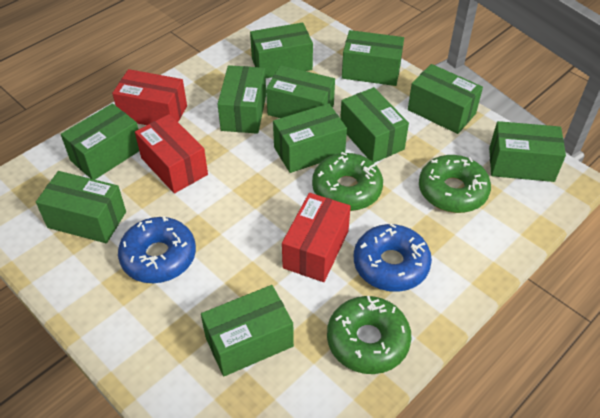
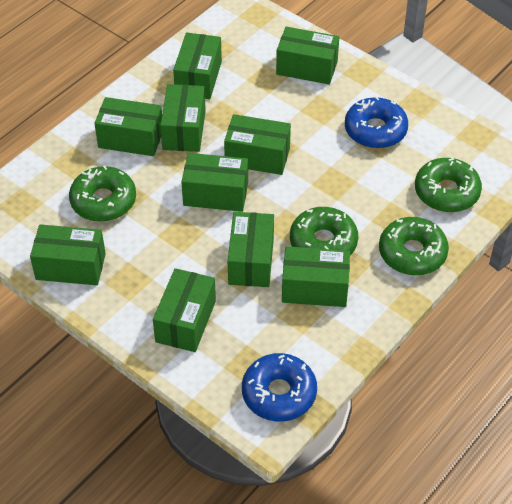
green box: 11 -> 10
green donut: 3 -> 4
red box: 3 -> 0

